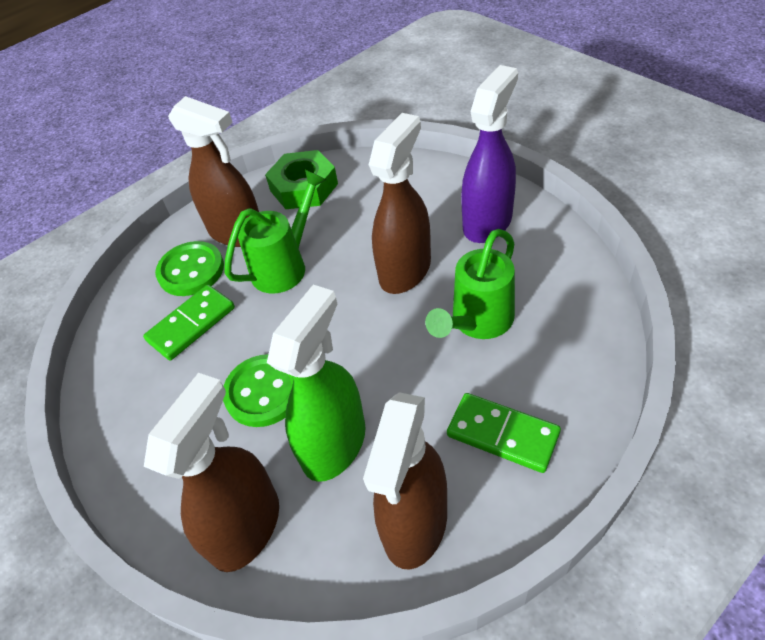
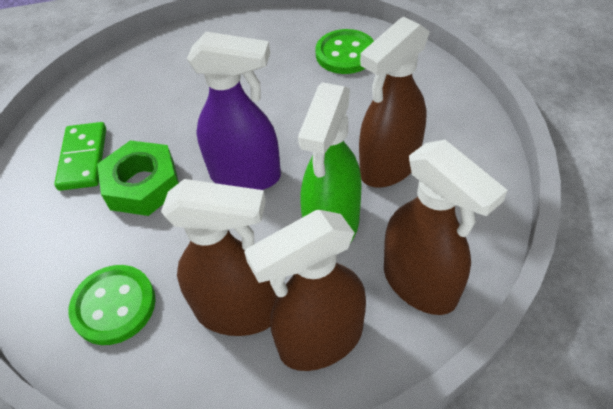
green domino: 2 -> 1
green watering can: 2 -> 0

